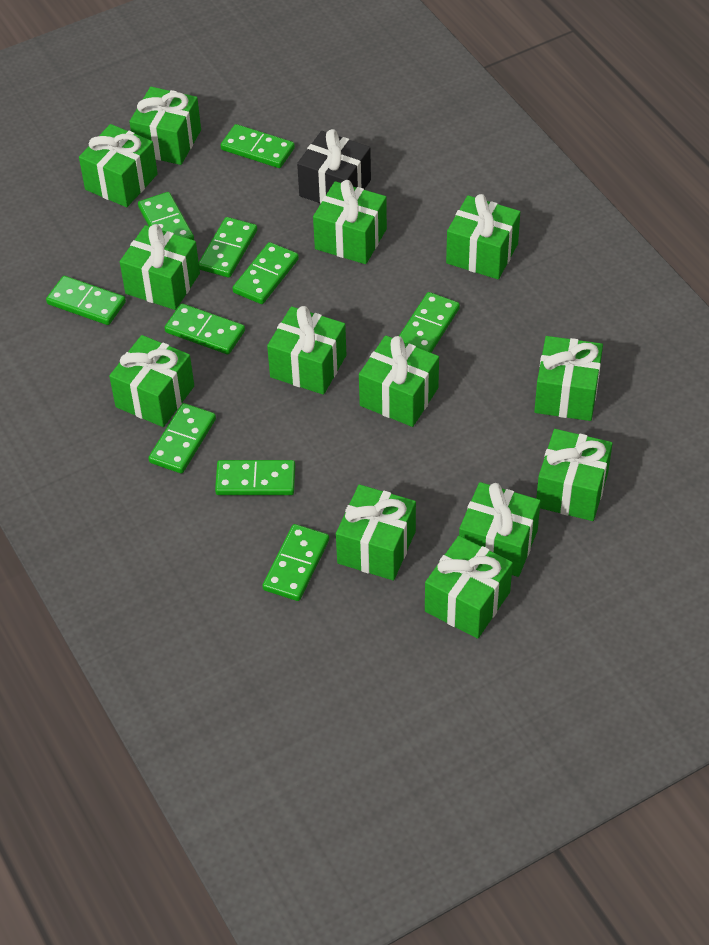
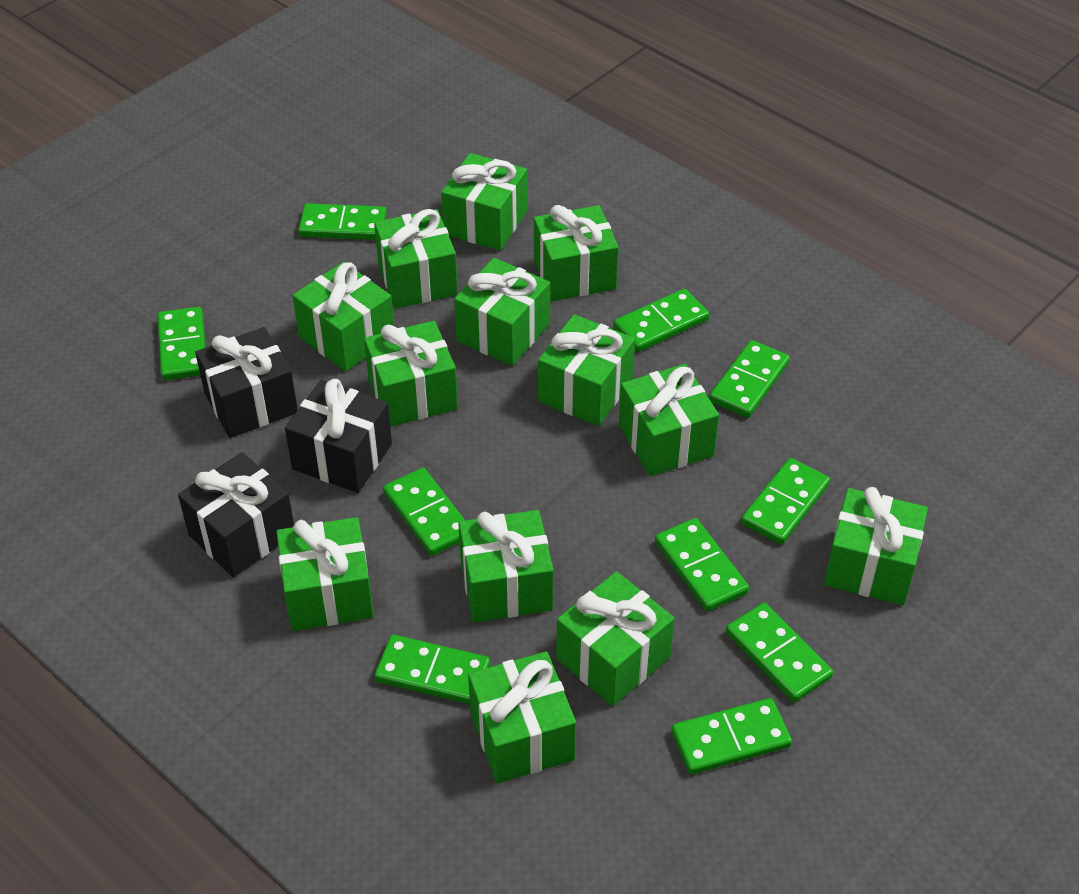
black gift: 1 -> 3

